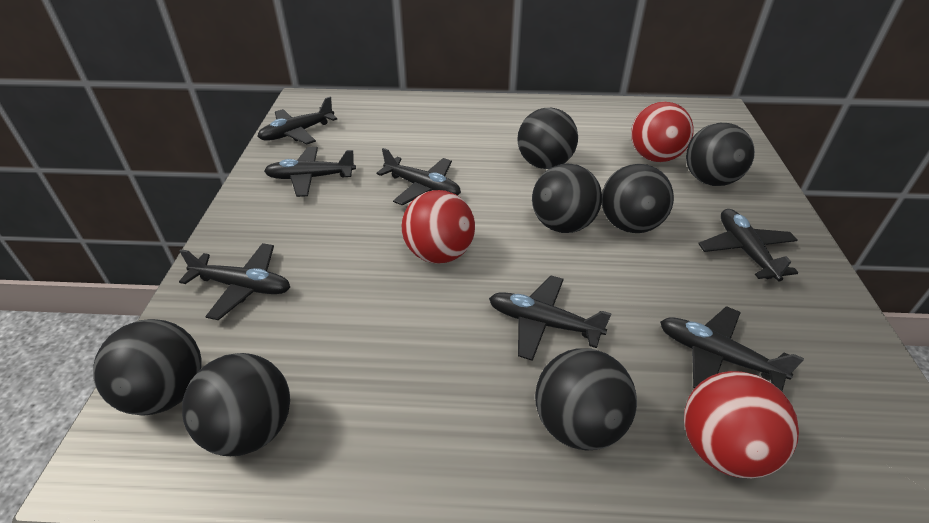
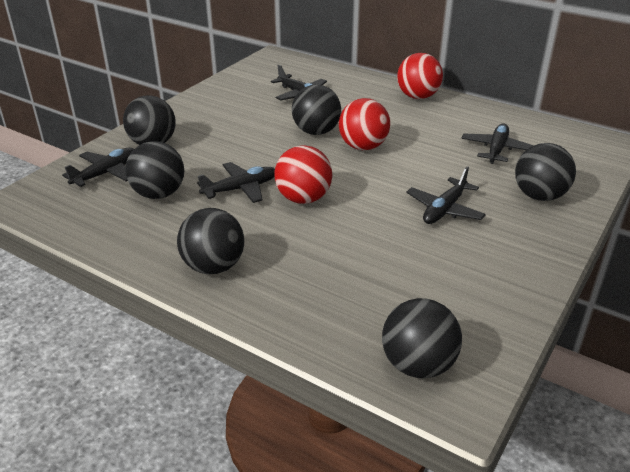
black ball: 7 -> 6
black plane: 7 -> 5

